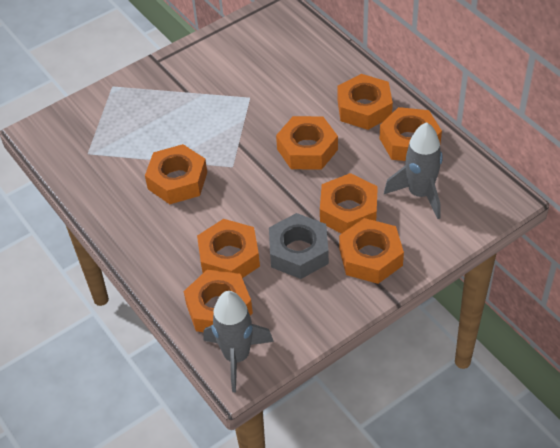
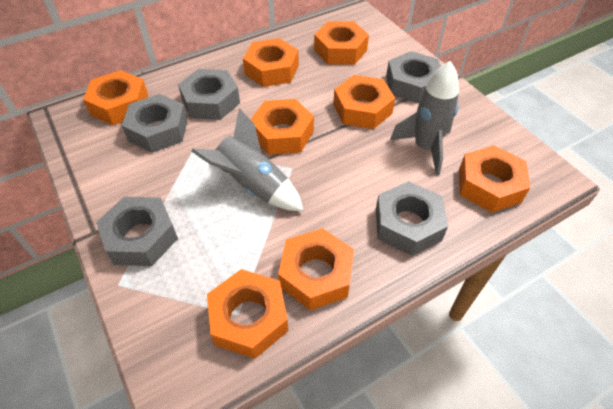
grey nut: 1 -> 5

